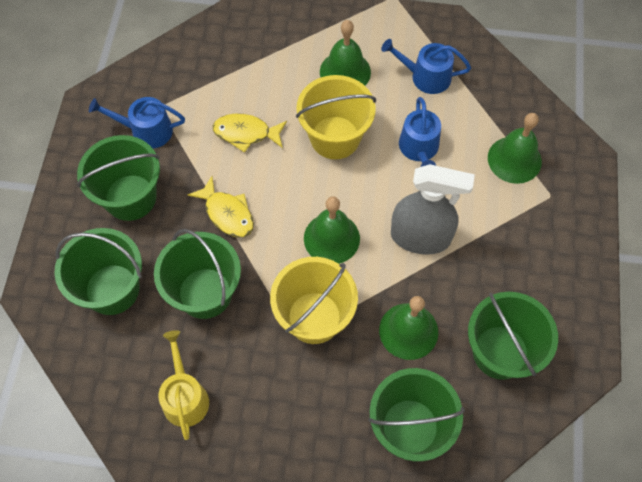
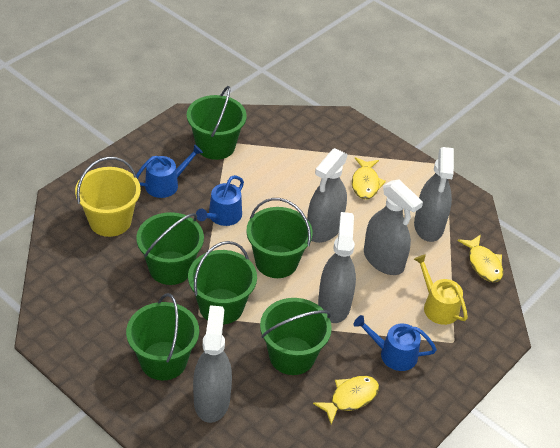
green bell: 4 -> 0
green bucket: 5 -> 6
grey spray bottle: 1 -> 5
yellow bucket: 2 -> 1
yellow fish: 2 -> 3

